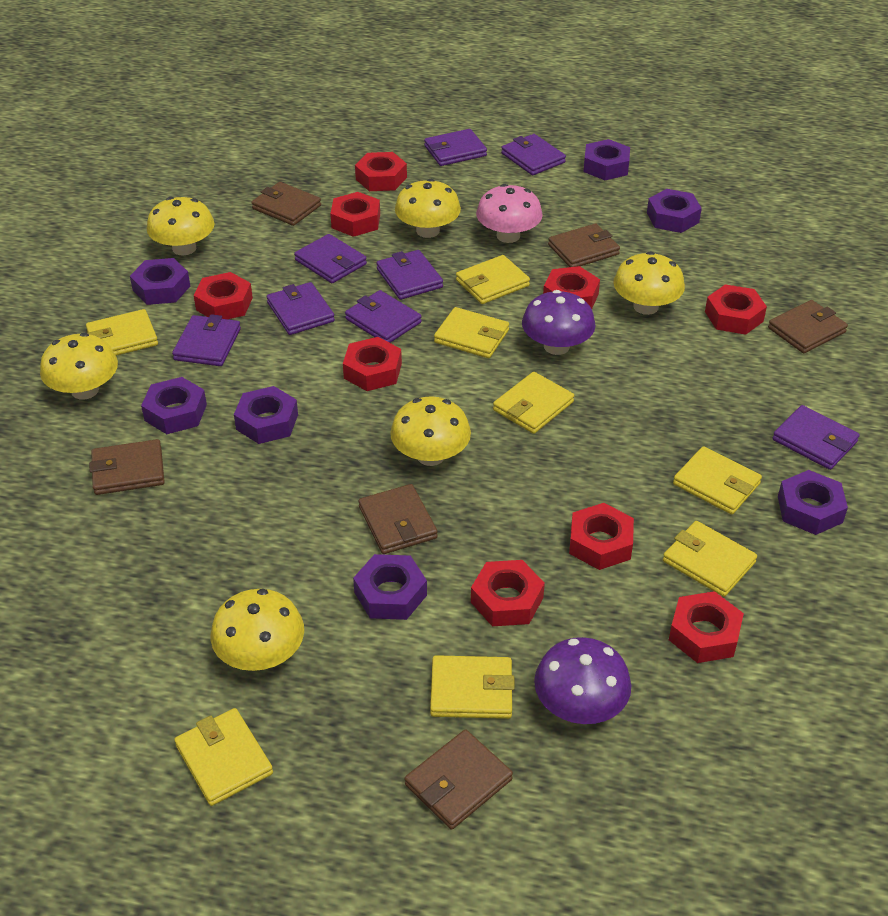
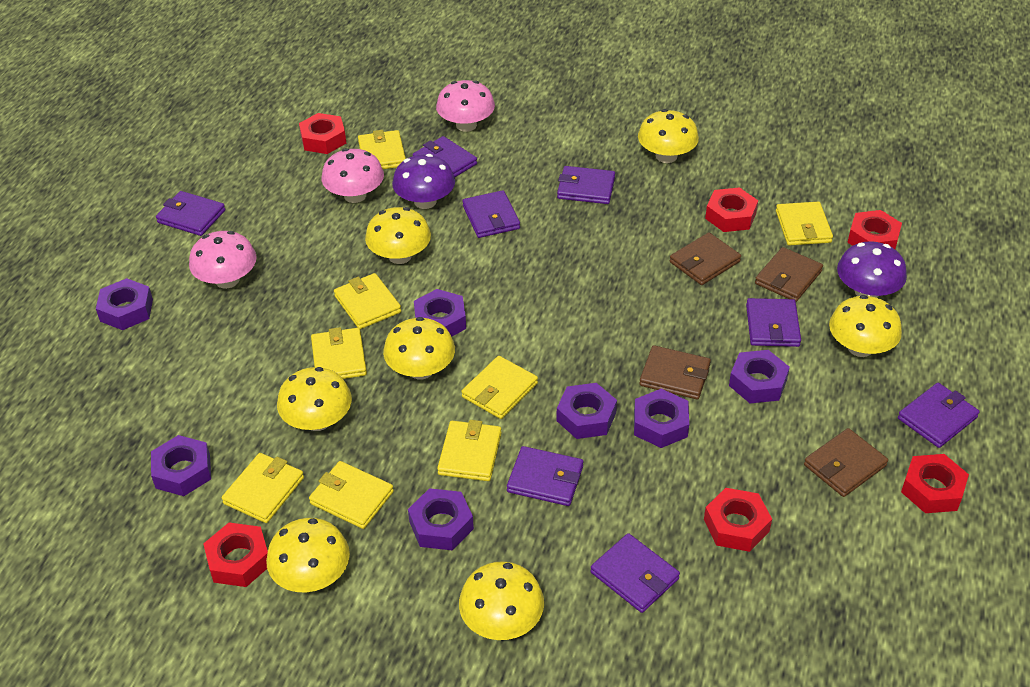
brown wallet: 6 -> 4
pink mushroom: 1 -> 3
red nut: 9 -> 6
yellow mushroom: 6 -> 7

